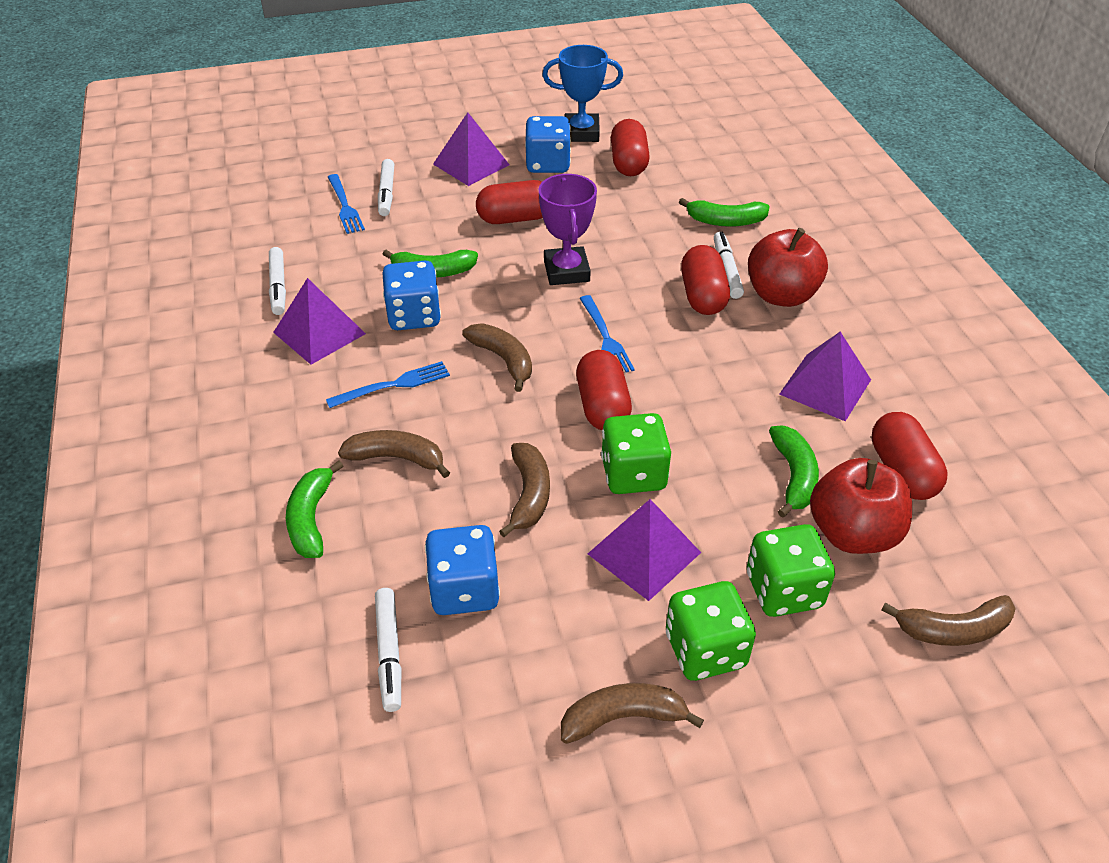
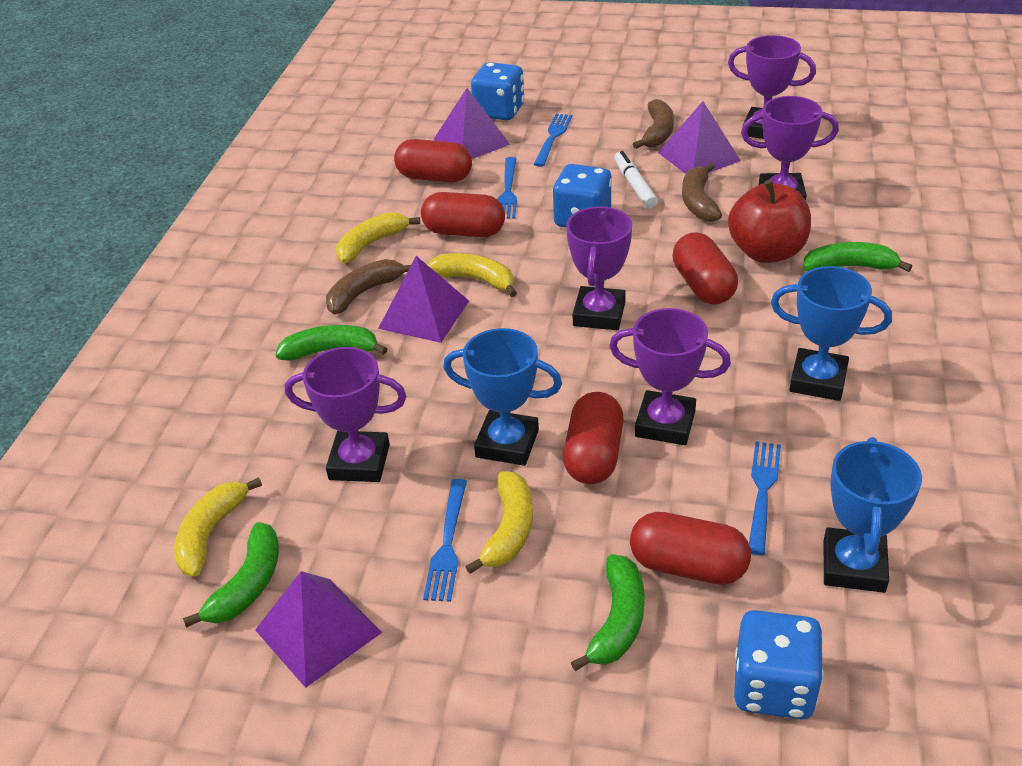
blue fork: 3 -> 4
blue trophy: 1 -> 3
brown banana: 5 -> 3
green dice: 3 -> 0
purple trophy: 1 -> 5
red apple: 2 -> 1
white marker: 4 -> 1
yellow banana: 0 -> 4

